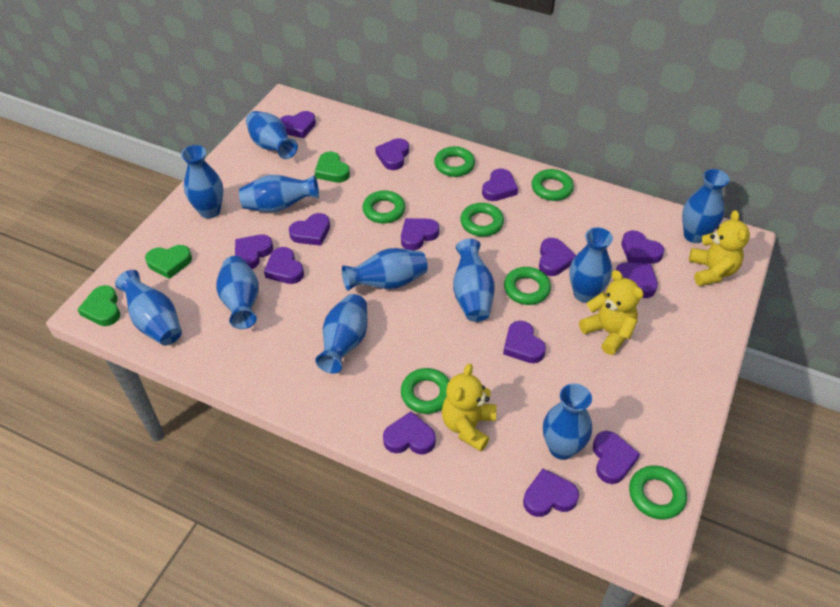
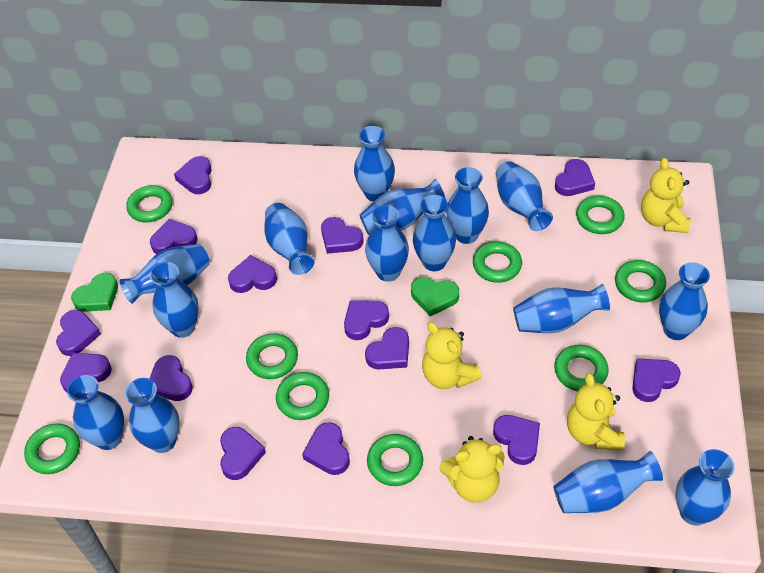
blue vase: 11 -> 15
green heart: 3 -> 2
green ring: 7 -> 9
yellow teddy bear: 3 -> 4

